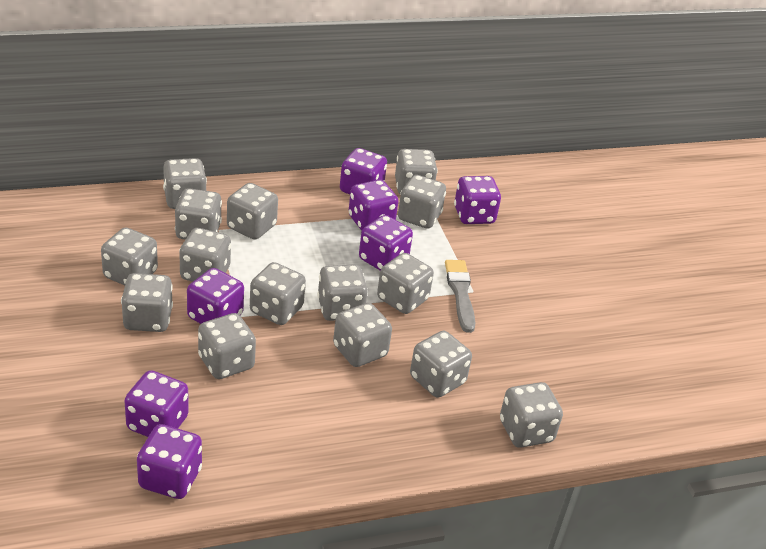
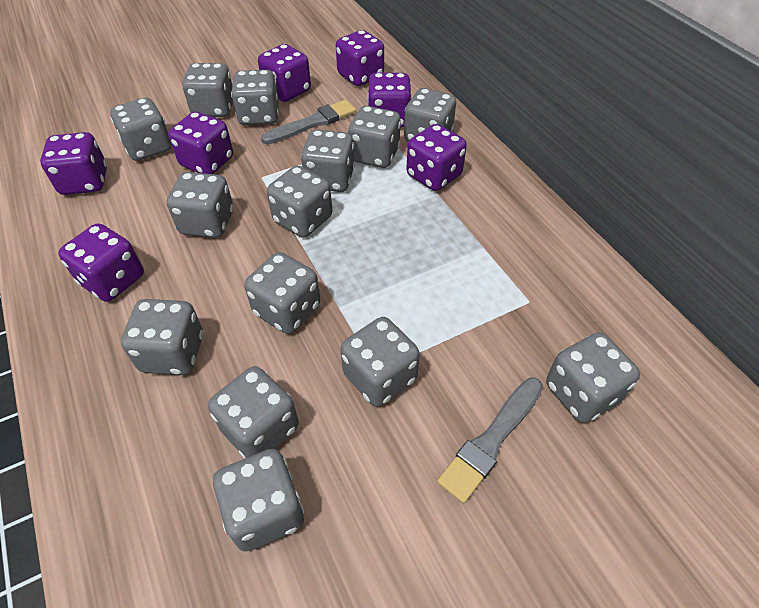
grey brush: 1 -> 2
grey dice: 15 -> 14

